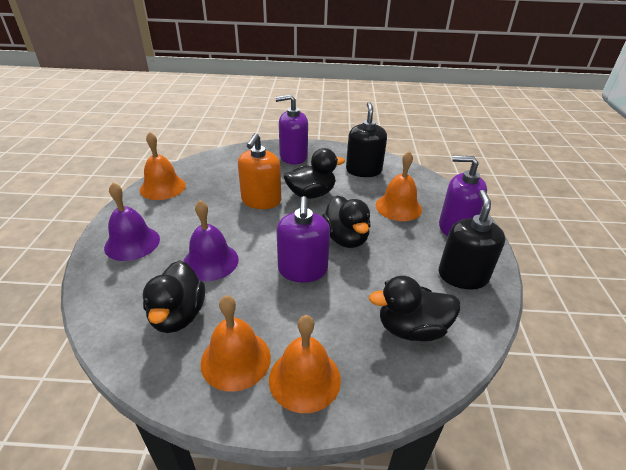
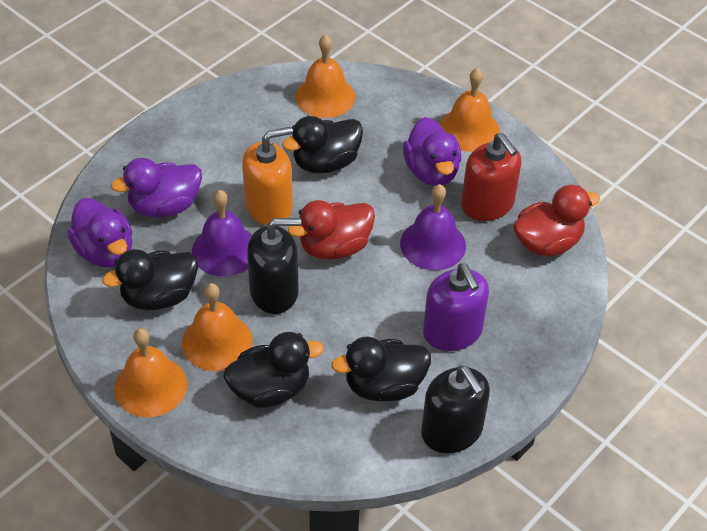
purple duck: 0 -> 3
purple soap dispenser: 3 -> 1
red duck: 0 -> 2
red soap dispenser: 0 -> 1

